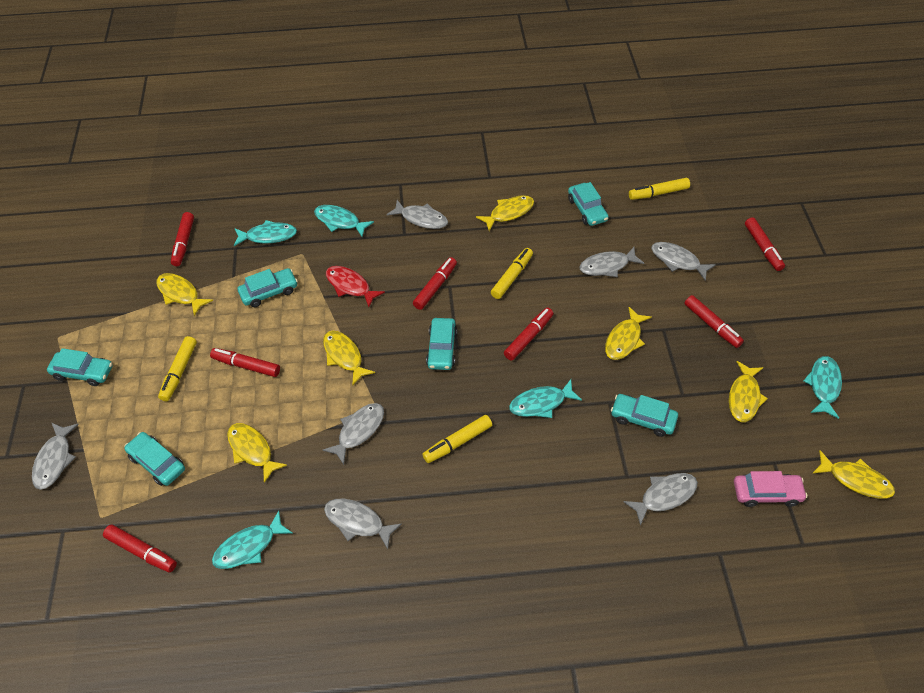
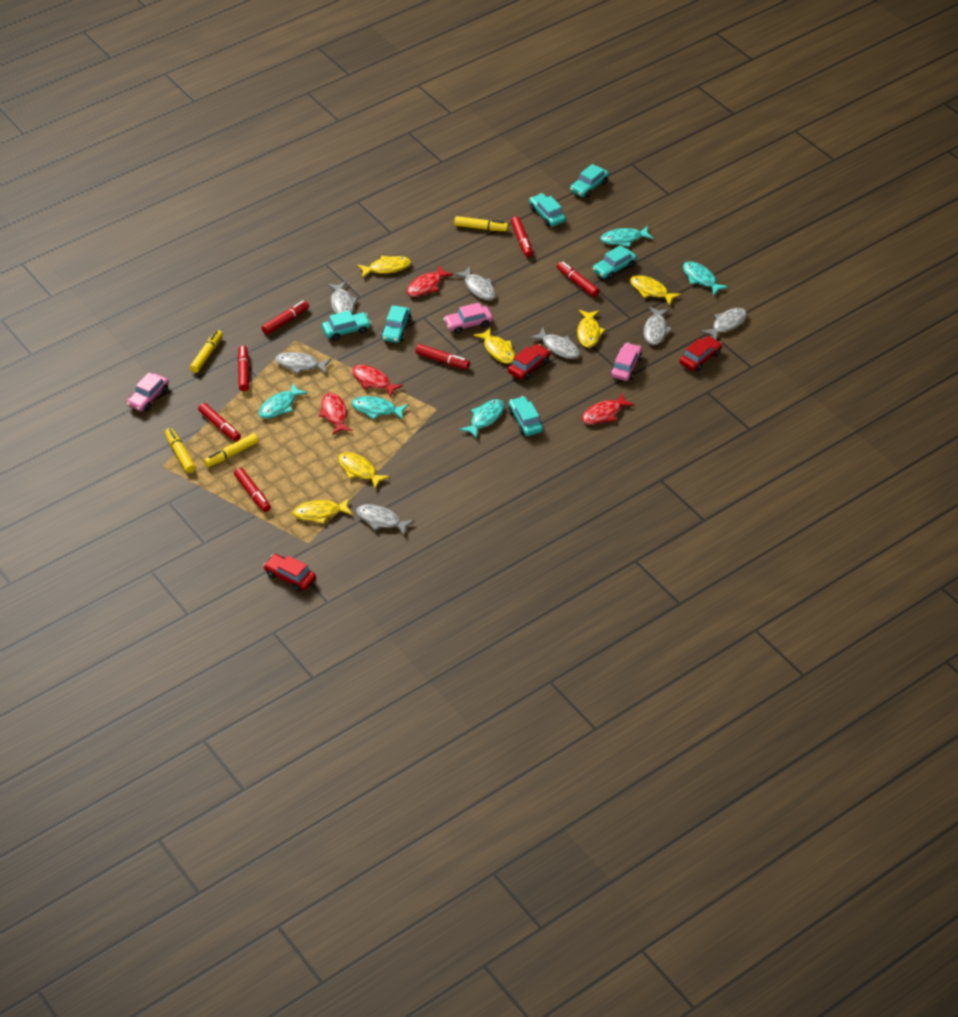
pink car: 1 -> 3
red car: 0 -> 3
red fish: 1 -> 4
yellow fish: 7 -> 6

